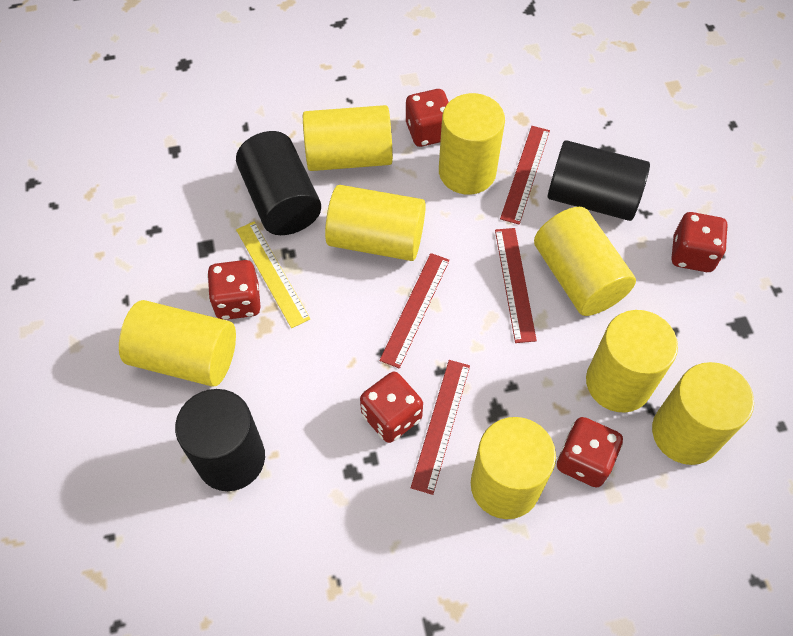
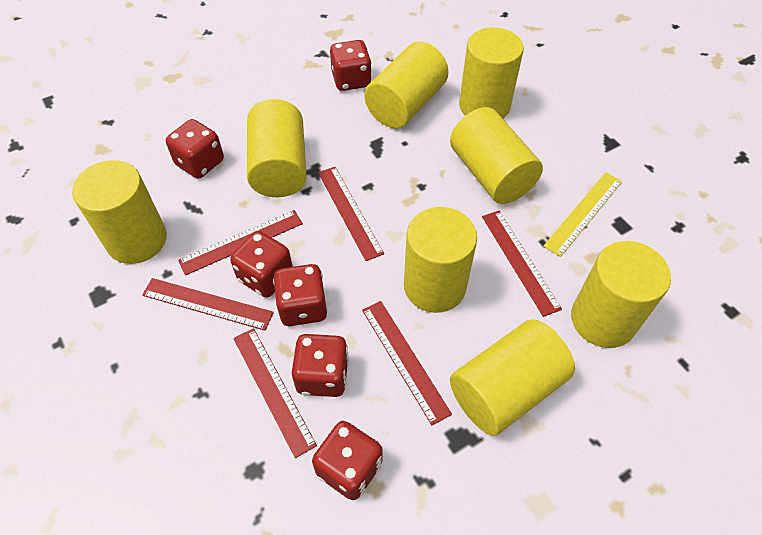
black cylinder: 3 -> 0
red dice: 5 -> 6
red ruler: 4 -> 6

